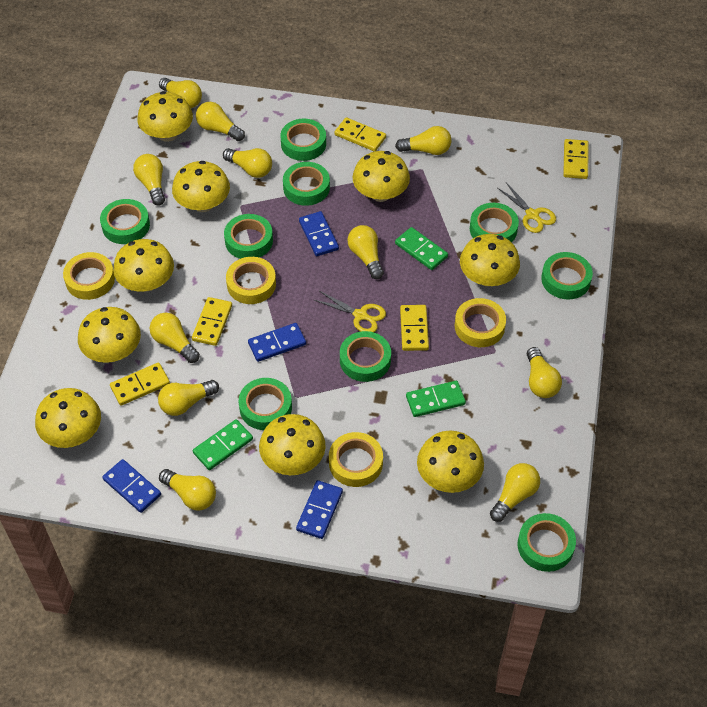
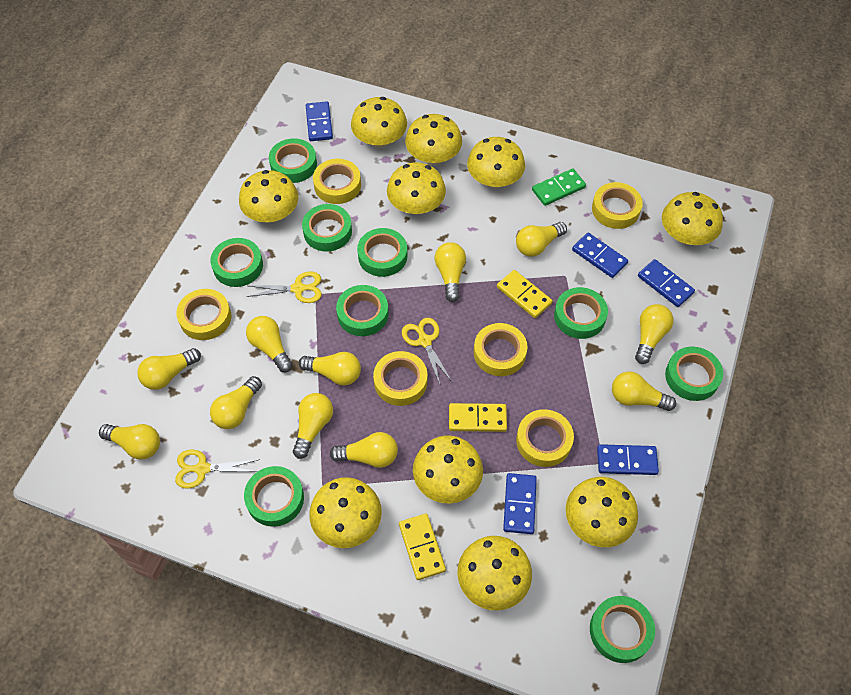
blue domino: 4 -> 5
green domino: 3 -> 1
yellow domino: 5 -> 3
yellow mushroom: 9 -> 10
yellow scissors: 2 -> 3
yellow tape: 4 -> 6

